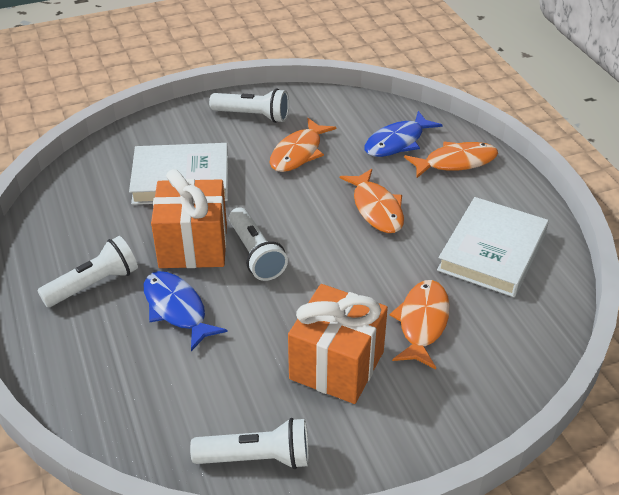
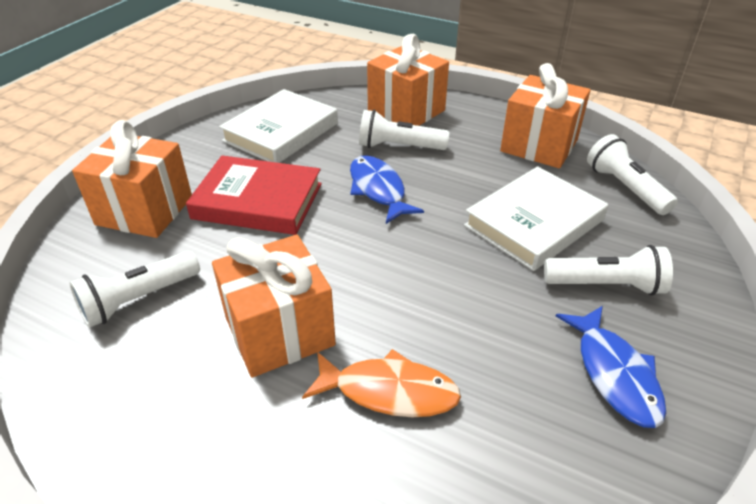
orange fish: 4 -> 1
orange gift: 2 -> 4
red book: 0 -> 1

